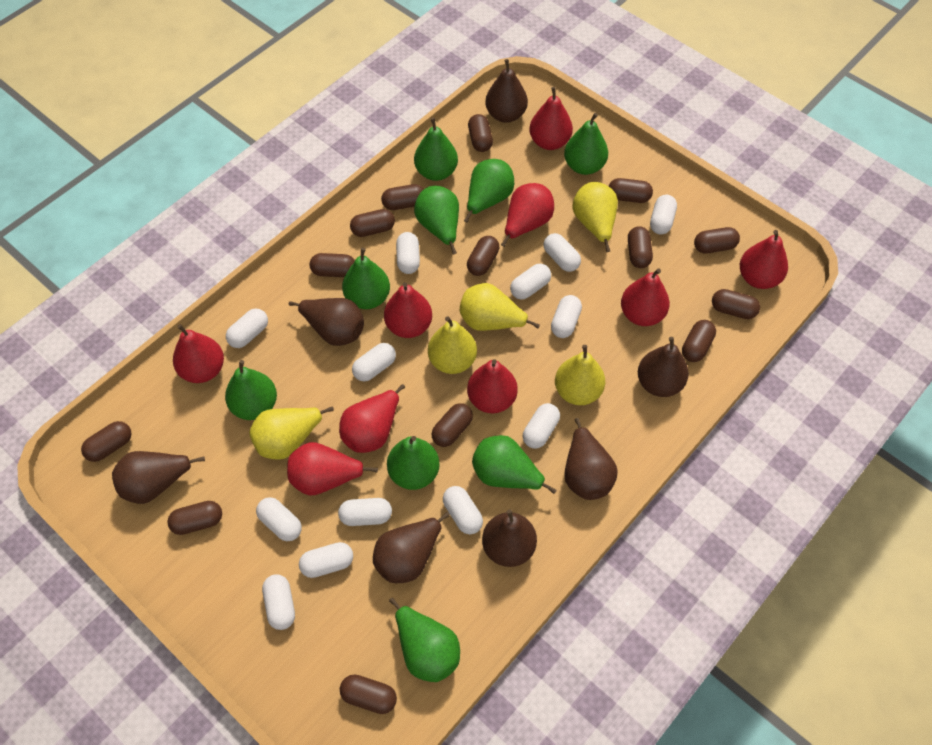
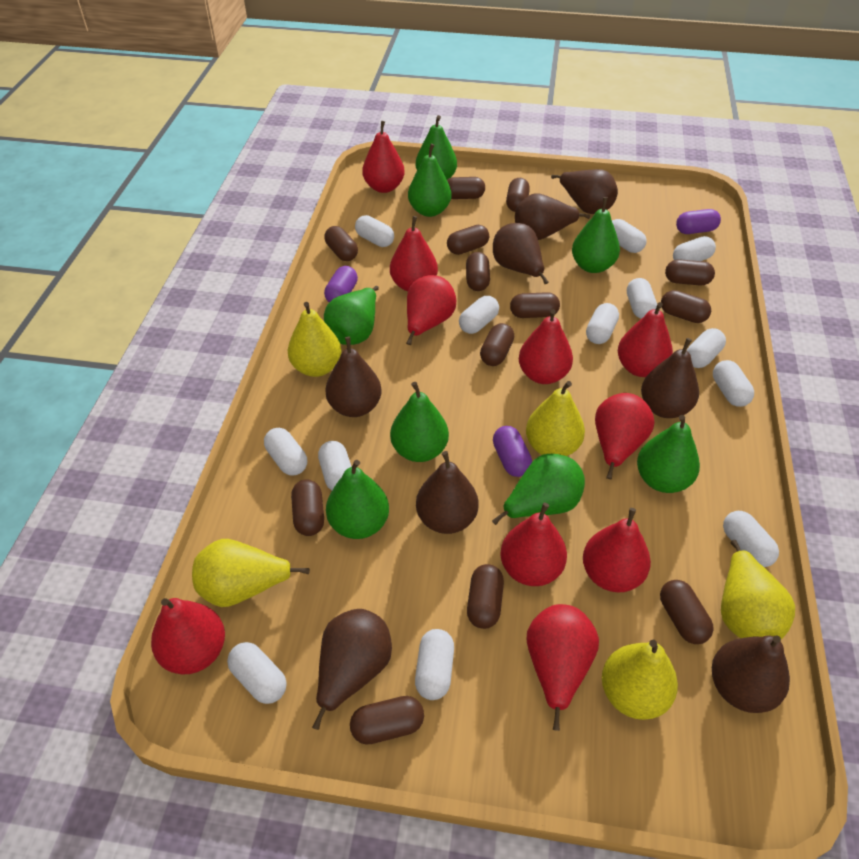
brown capsule: 14 -> 13
brown pear: 7 -> 8
green pear: 9 -> 8
purple capsule: 0 -> 3
red pear: 9 -> 10

